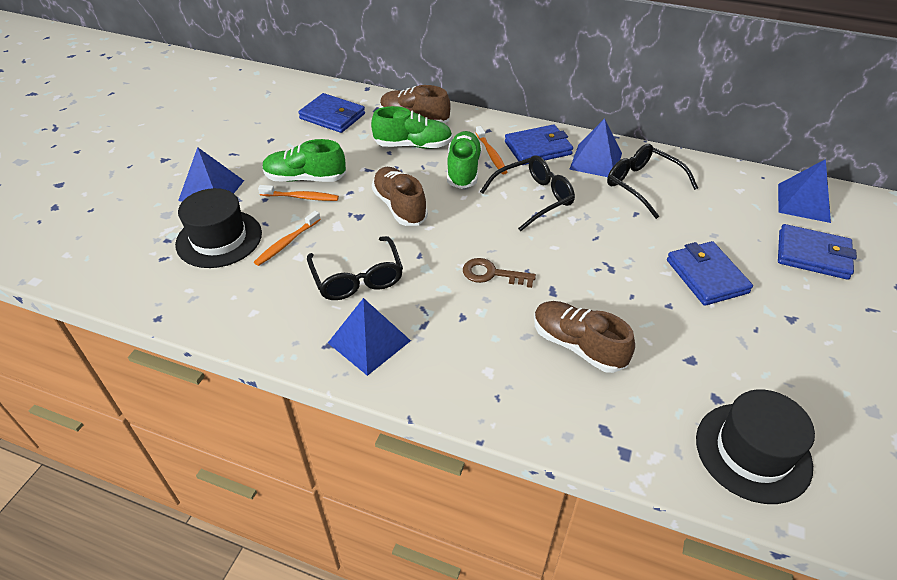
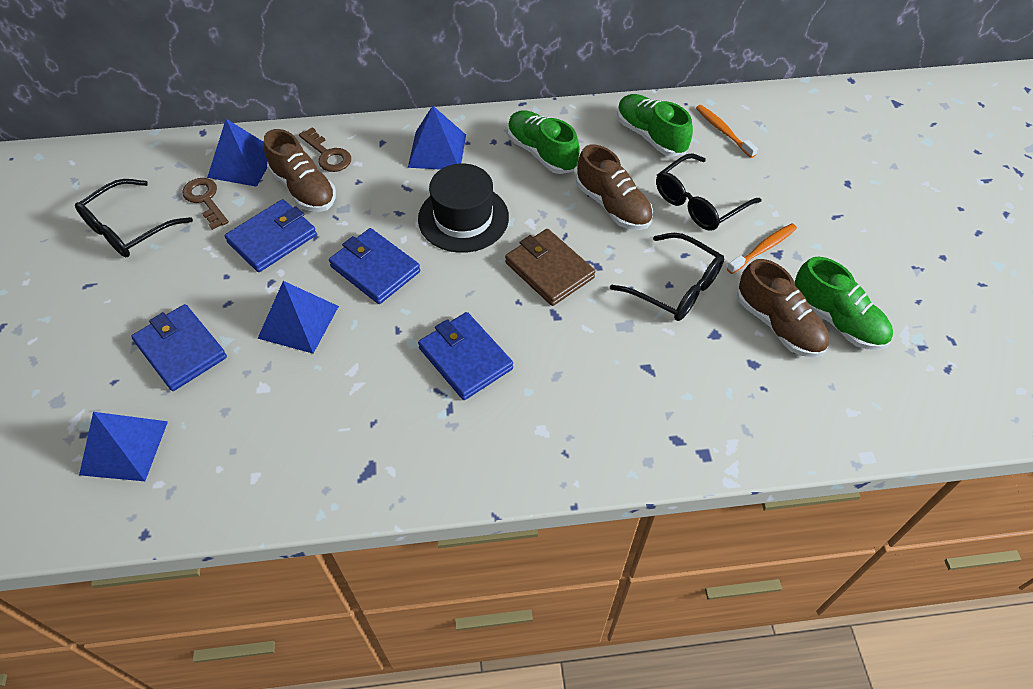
black hat: 2 -> 1
brown key: 1 -> 2
brown wallet: 0 -> 1
orange toothbrush: 3 -> 2

